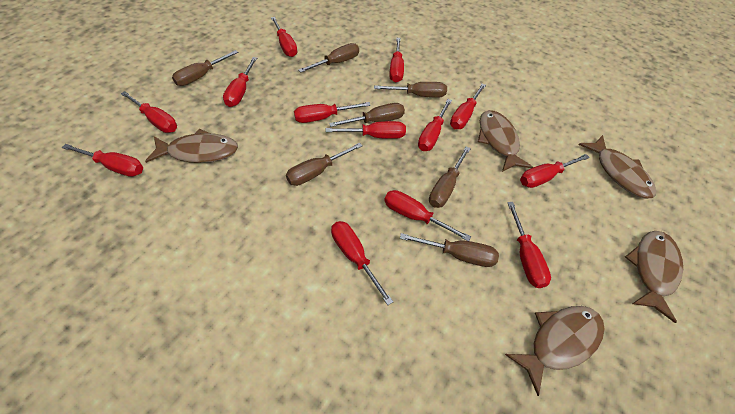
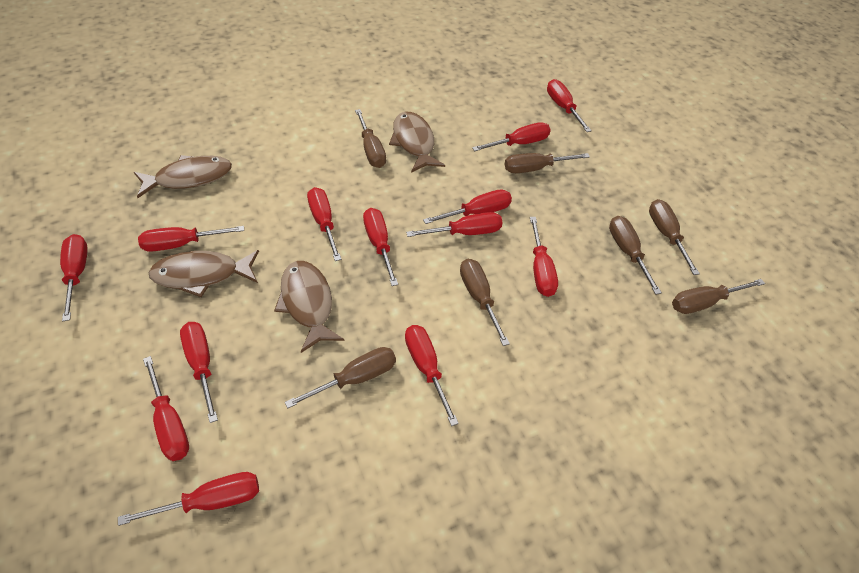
brown fish: 5 -> 4

